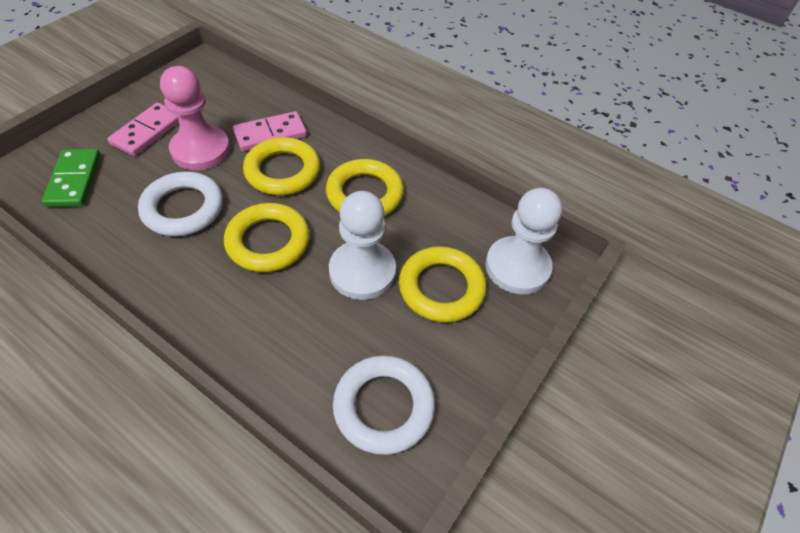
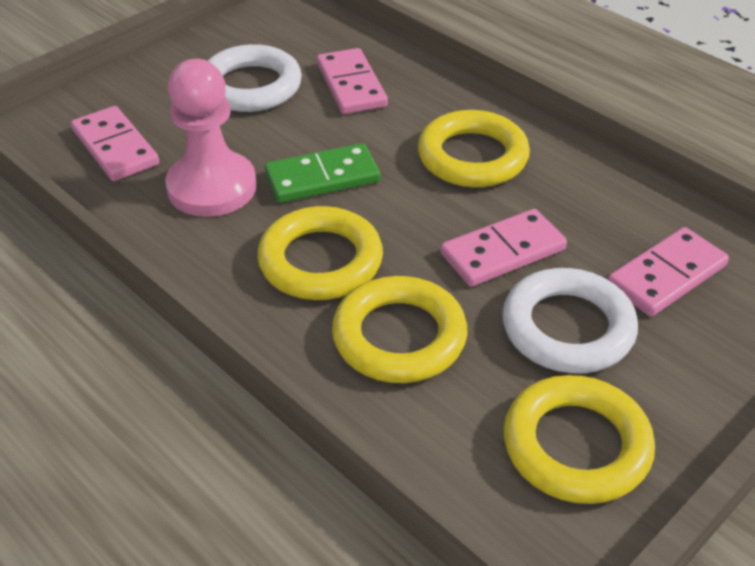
pink domino: 2 -> 4
white pawn: 2 -> 0

